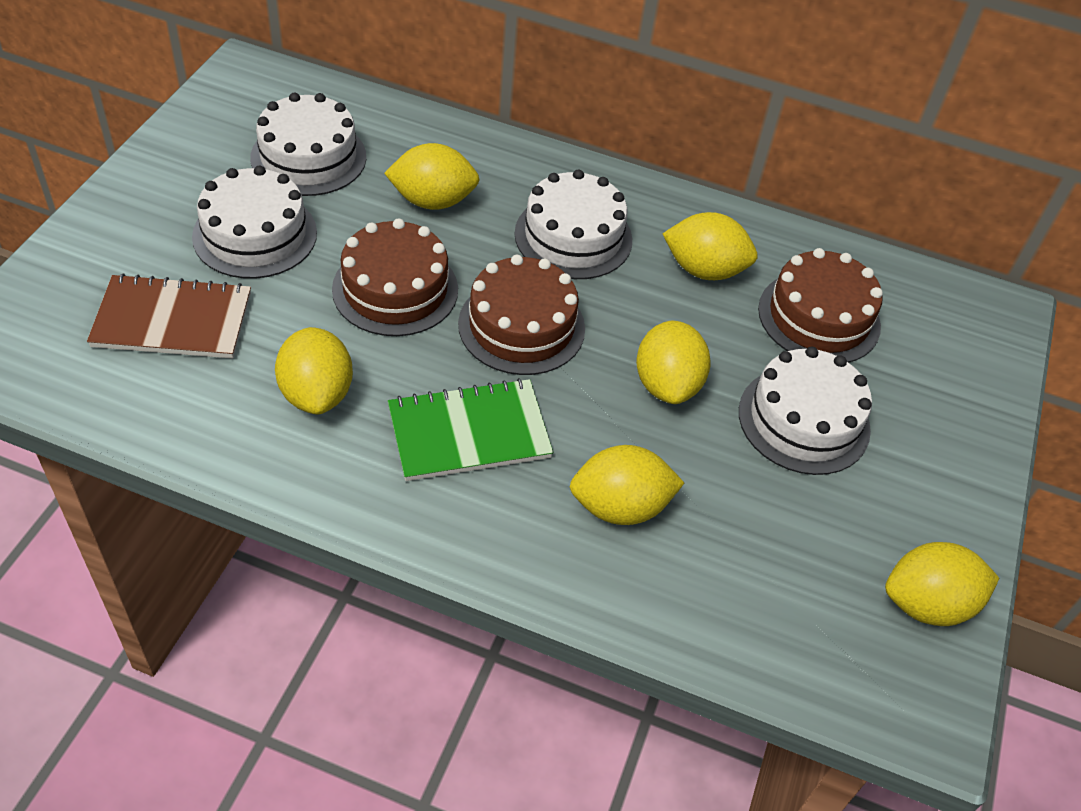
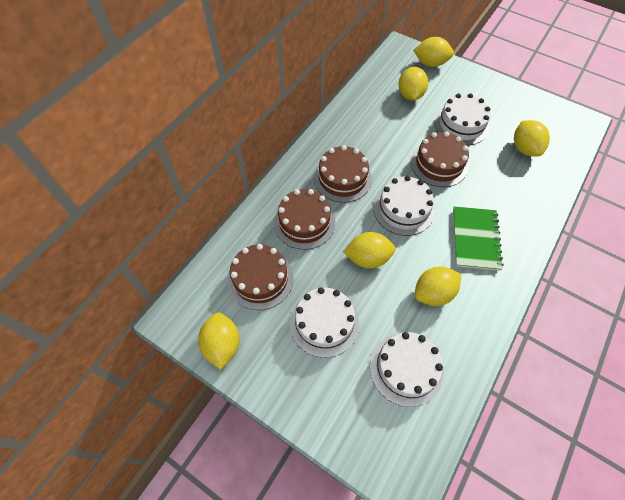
brown cake: 3 -> 4
brown notebook: 1 -> 0

